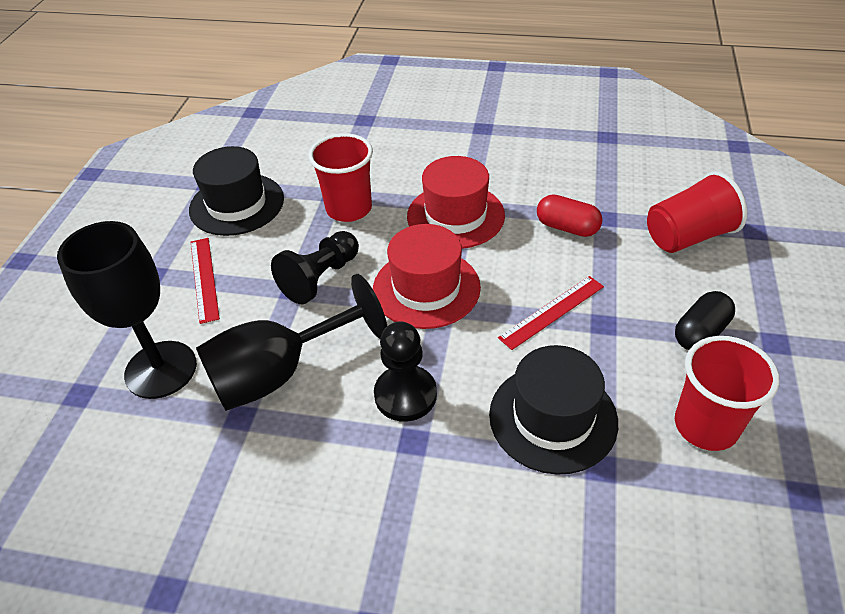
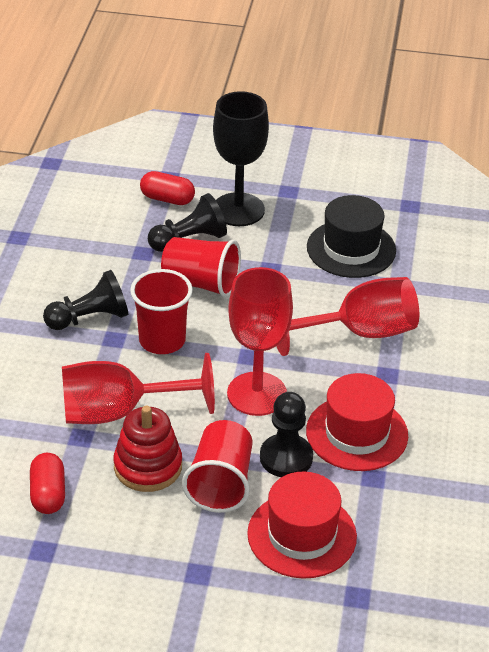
black capsule: 1 -> 0
black goblet: 2 -> 1
black hat: 2 -> 1
black pawn: 2 -> 3
red capsule: 1 -> 2
red goblet: 0 -> 3
red ruler: 2 -> 0
red stacking toy: 0 -> 1

